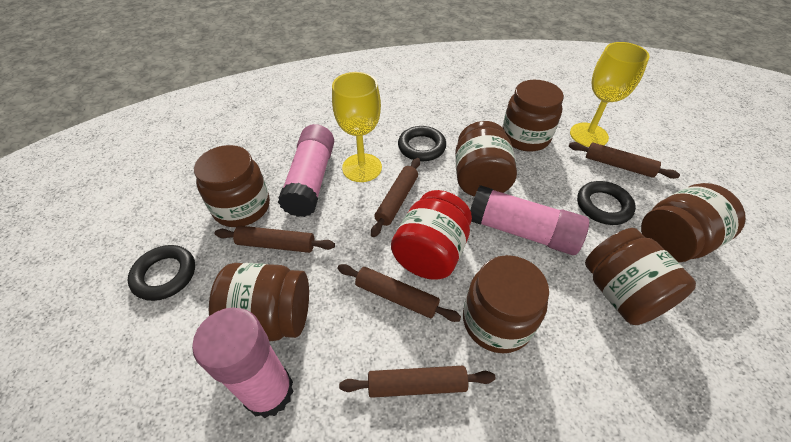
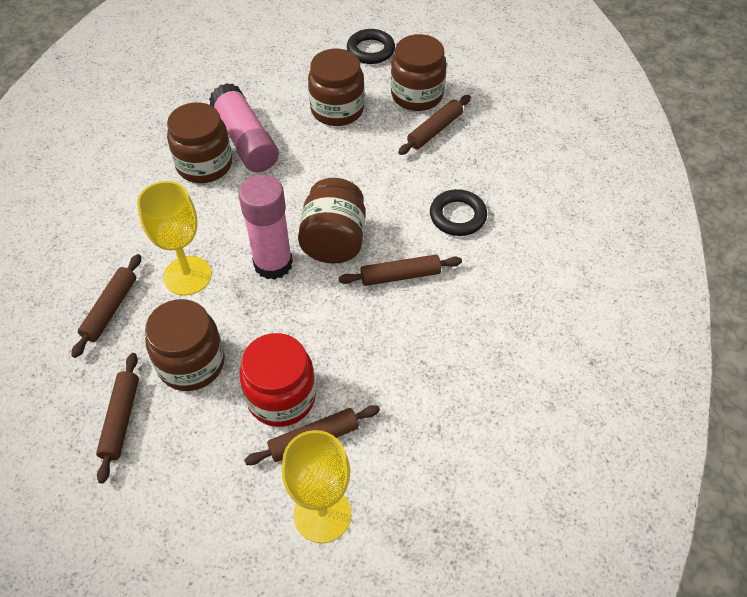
black ring: 3 -> 2
brown jar: 7 -> 5
pink glue stick: 3 -> 2

